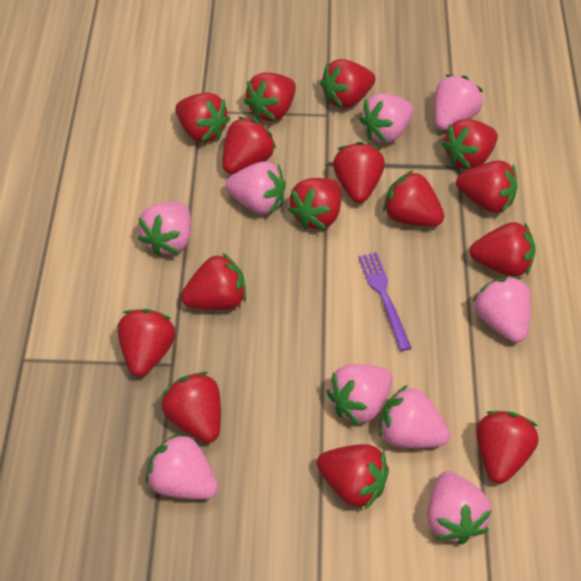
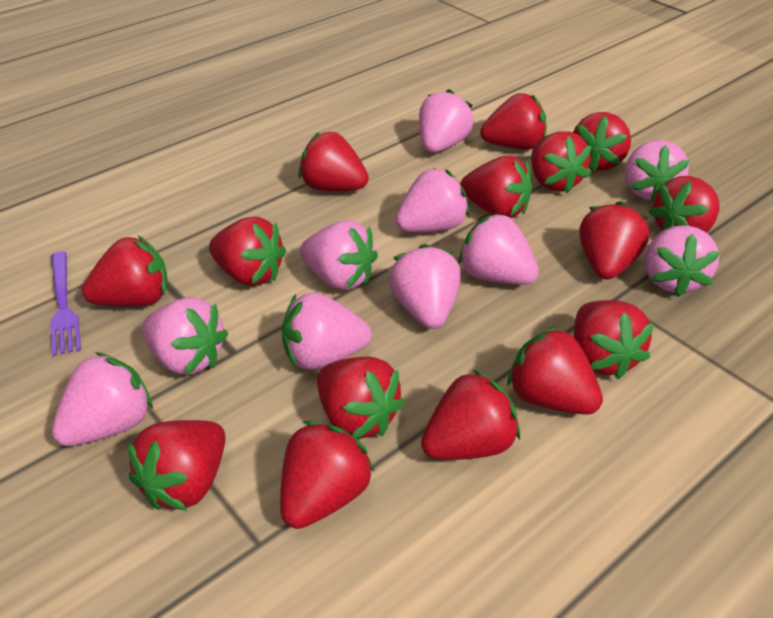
pink strawberry: 9 -> 10

